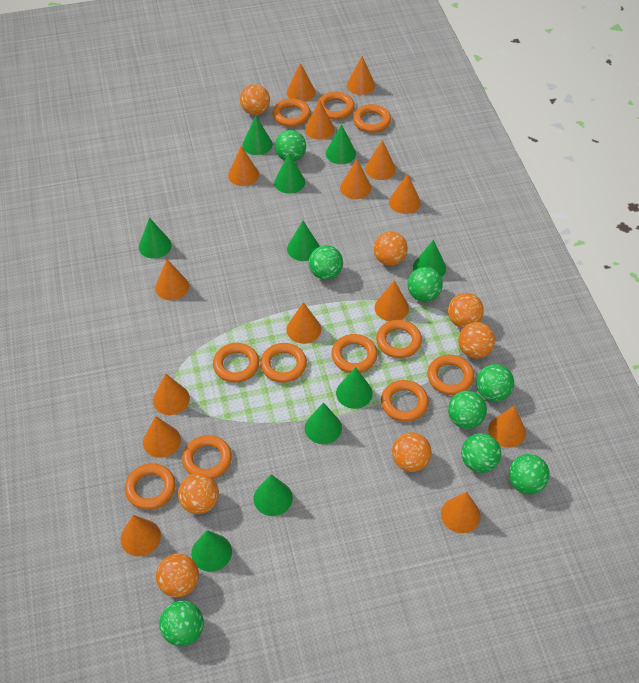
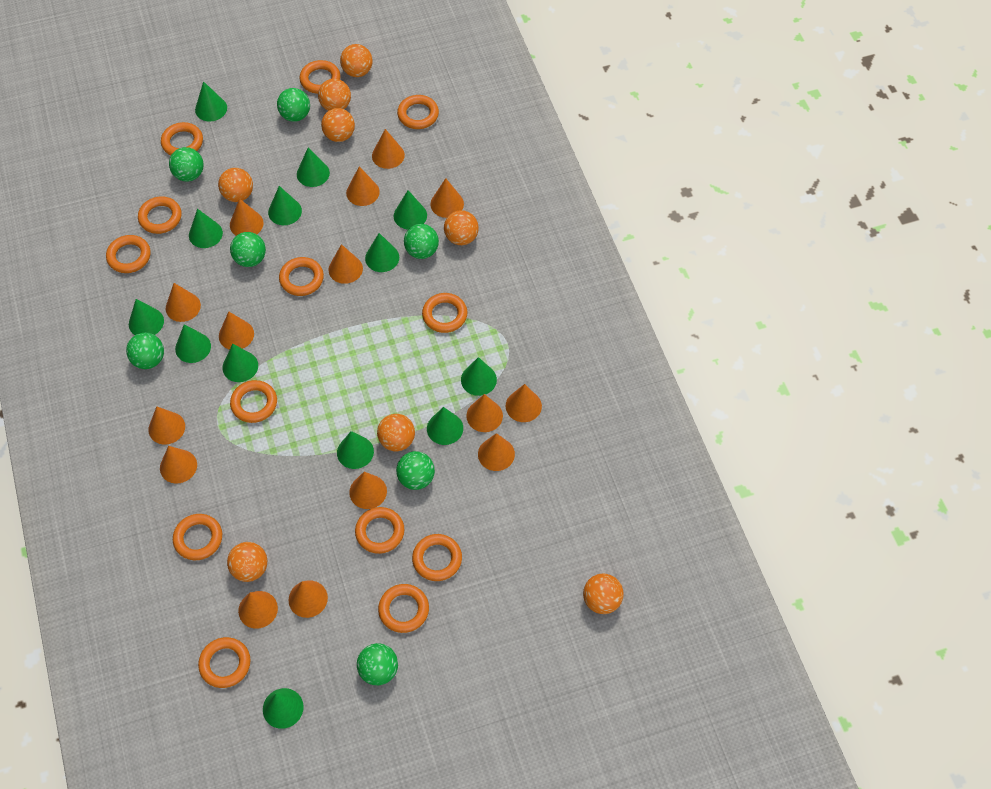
green ball: 8 -> 7
green cone: 10 -> 13
orange ball: 7 -> 8
orange ring: 11 -> 13

